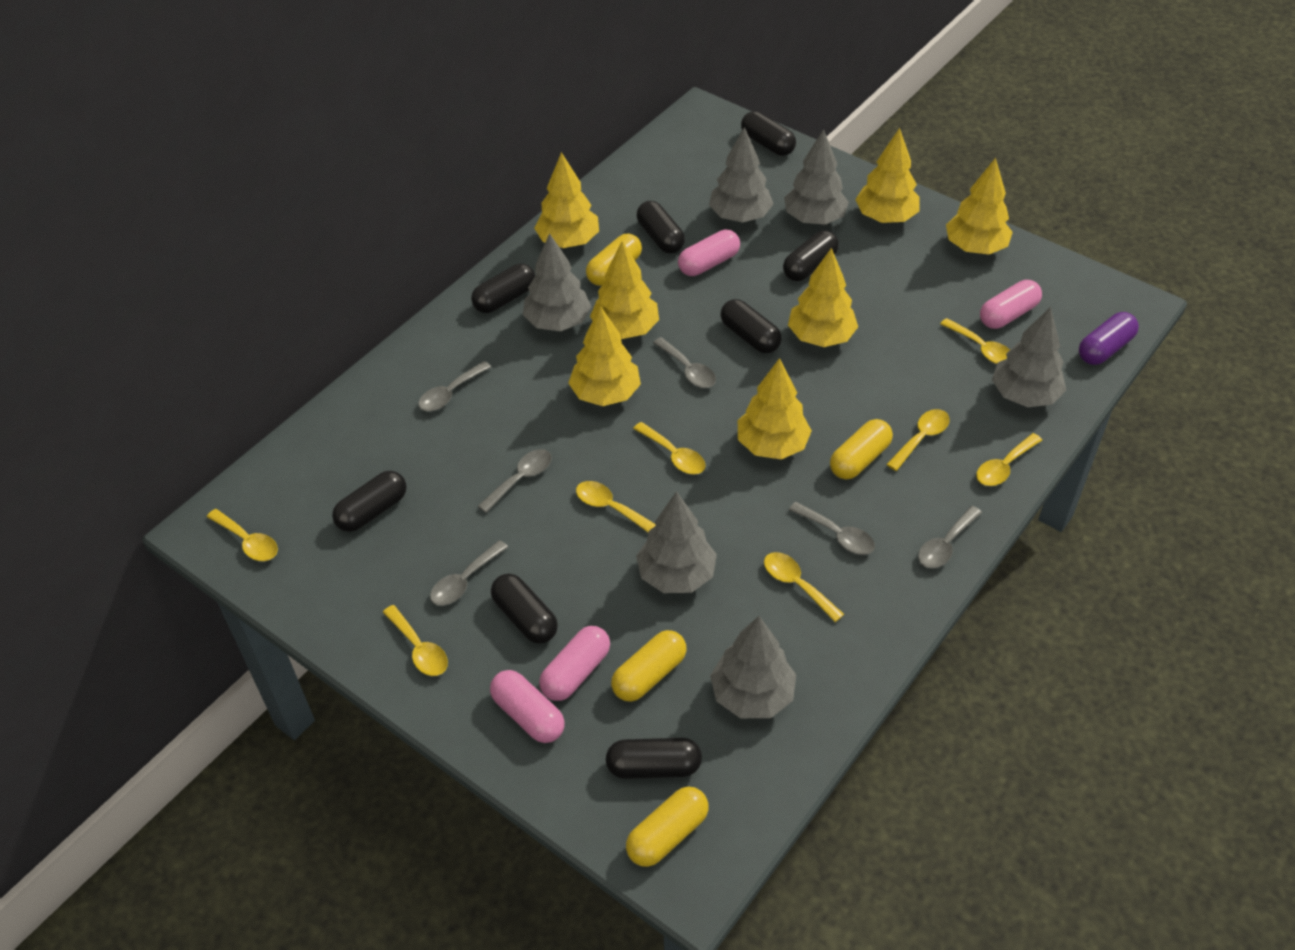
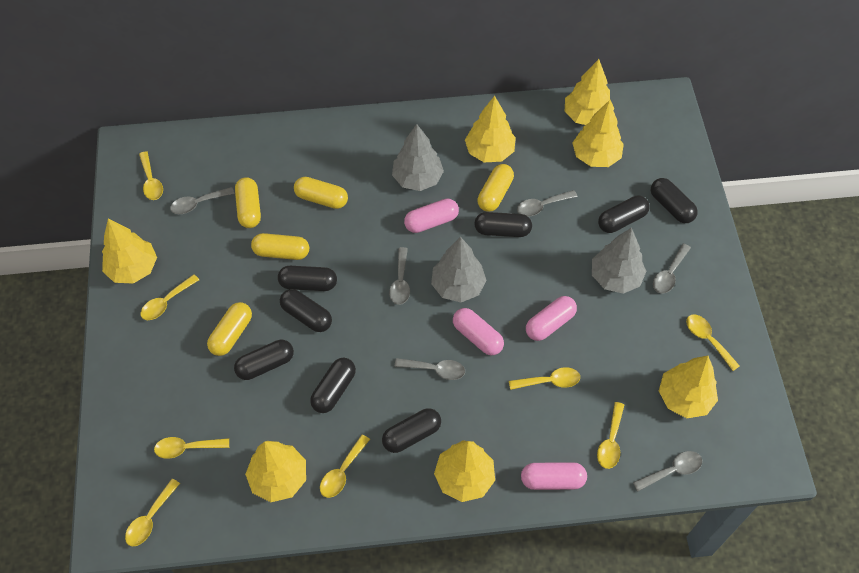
grey tree: 6 -> 3
purple capsule: 1 -> 0
yellow capsule: 4 -> 5

